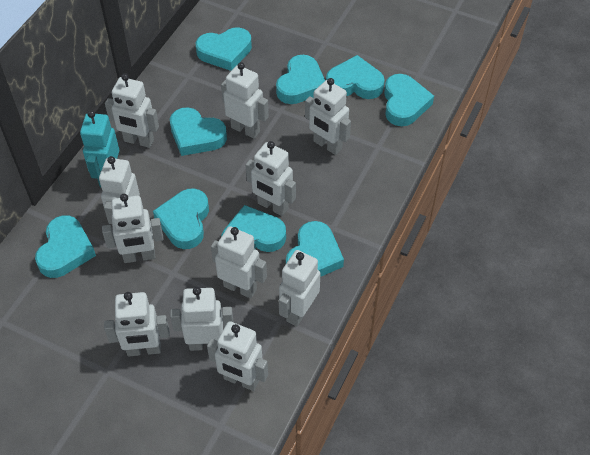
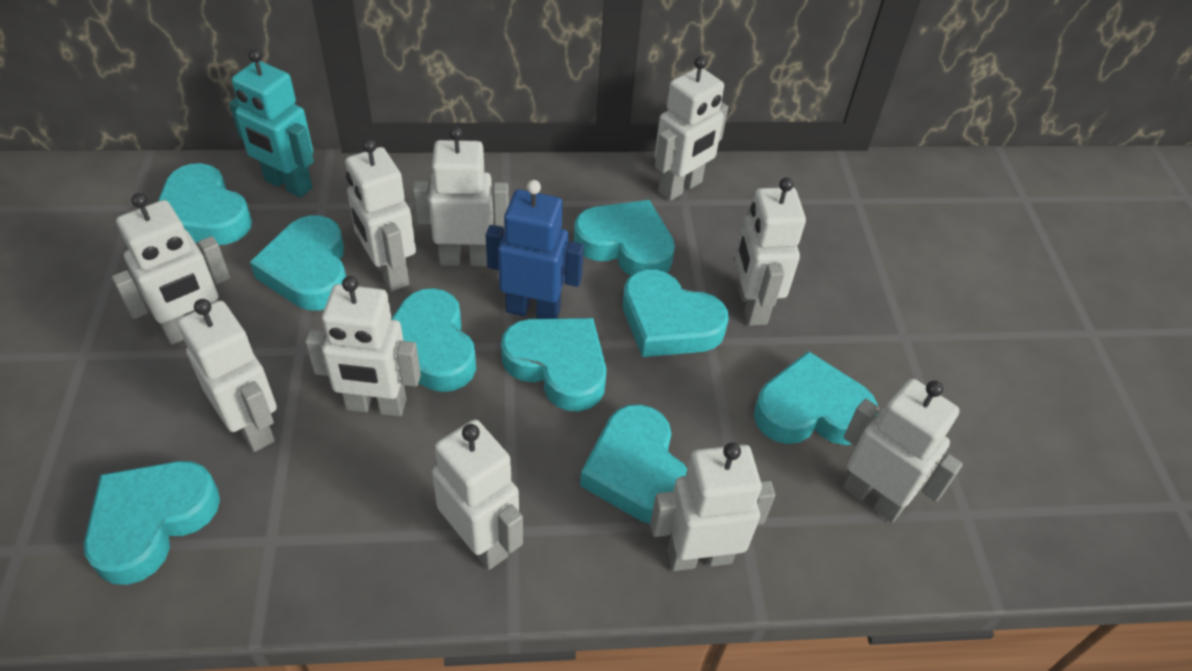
blue robot: 0 -> 1
white robot: 11 -> 10

